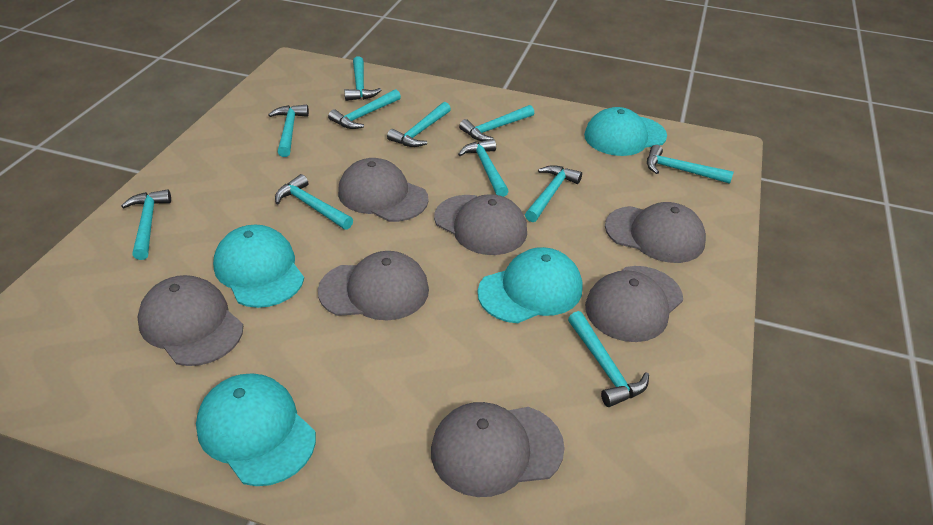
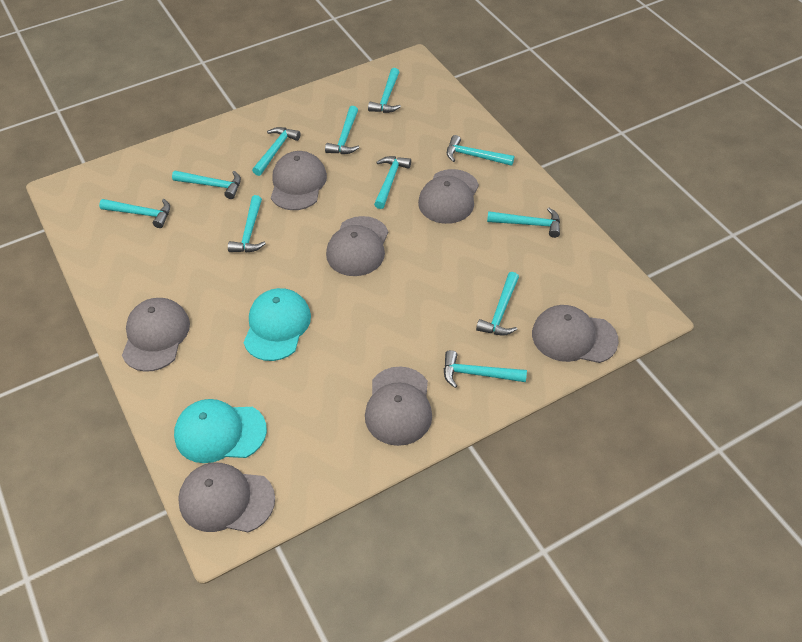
turquoise cap: 4 -> 2

